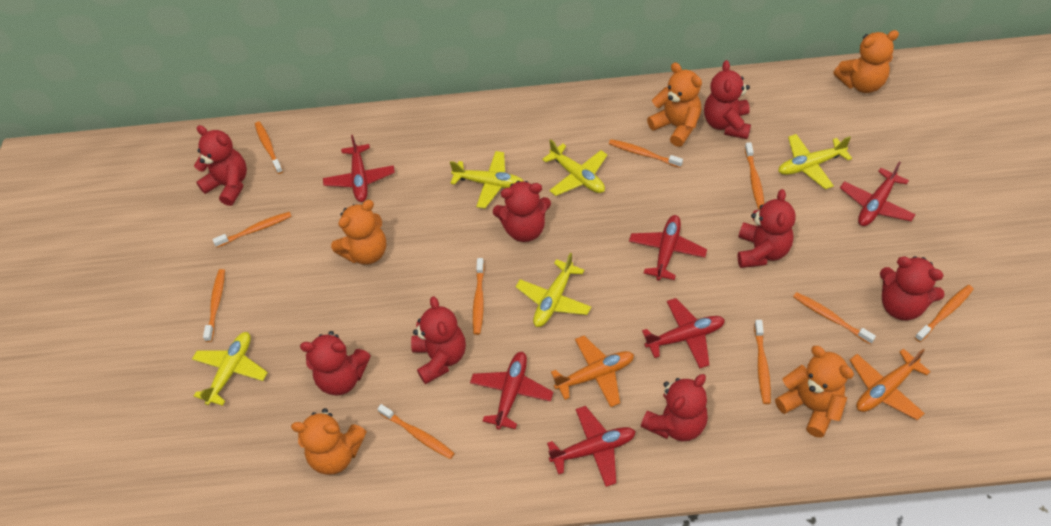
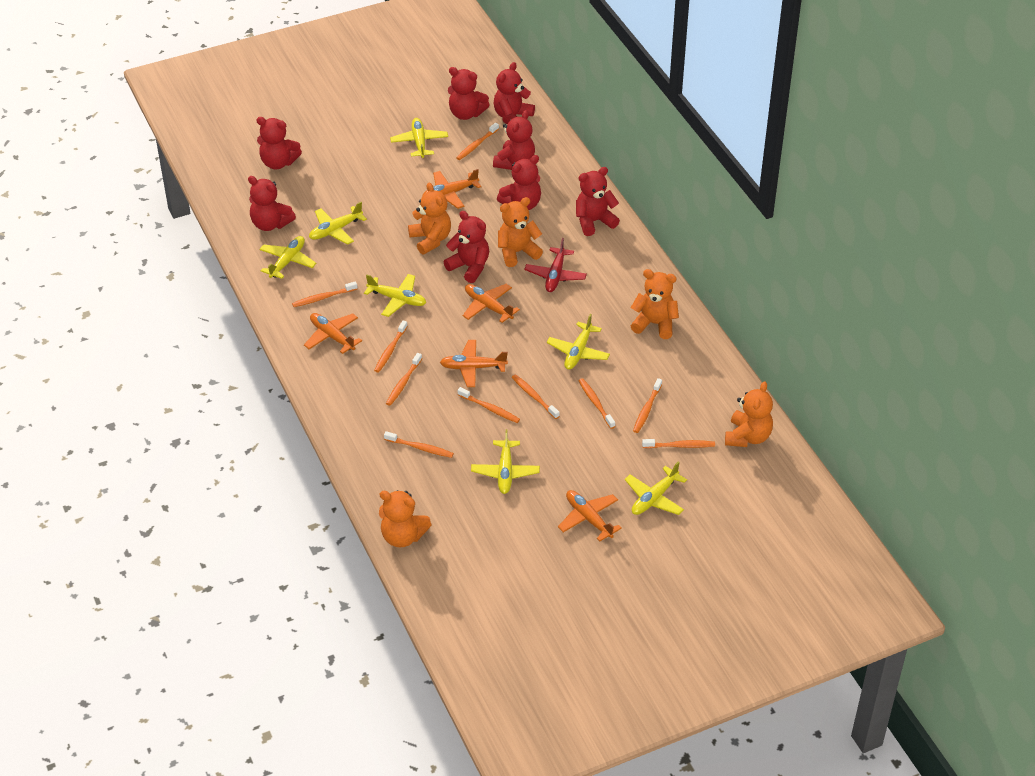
orange plane: 2 -> 5
red plane: 6 -> 1
yellow plane: 5 -> 7

